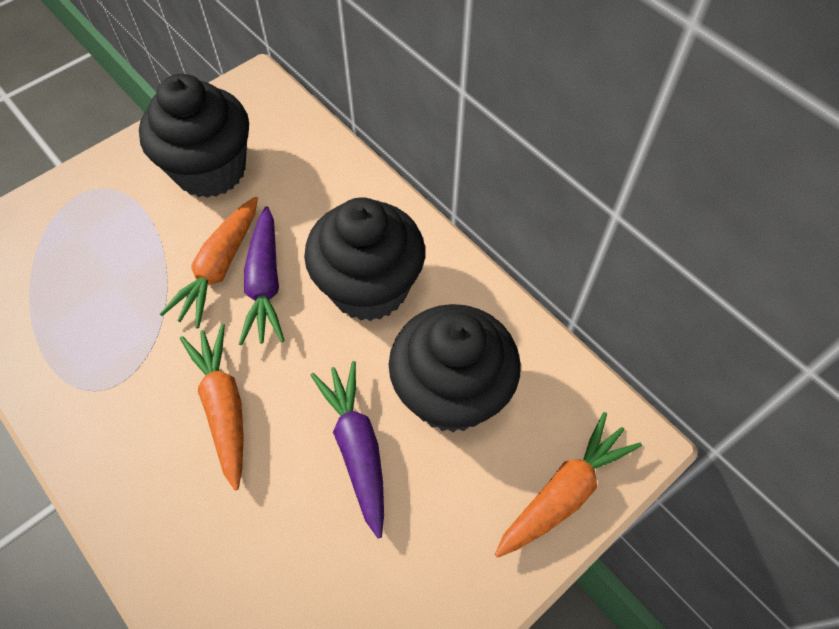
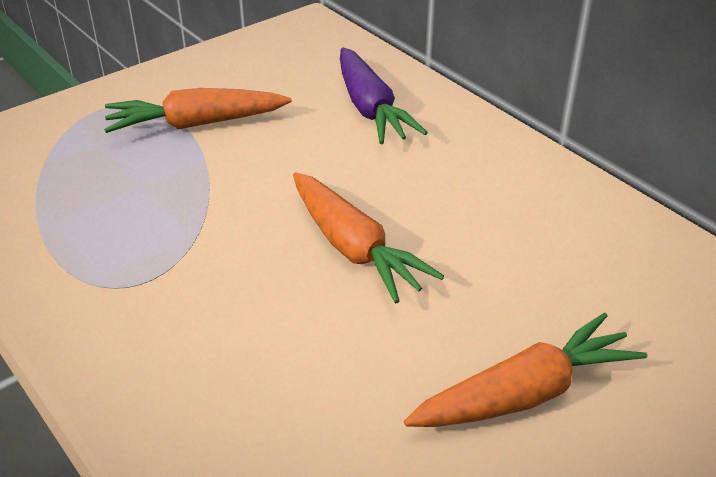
black cupcake: 3 -> 0
purple carrot: 2 -> 1

